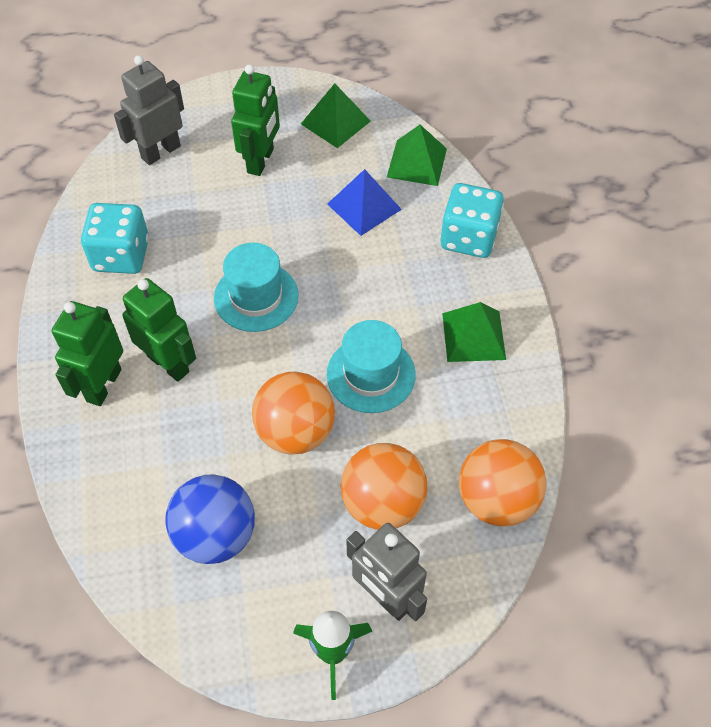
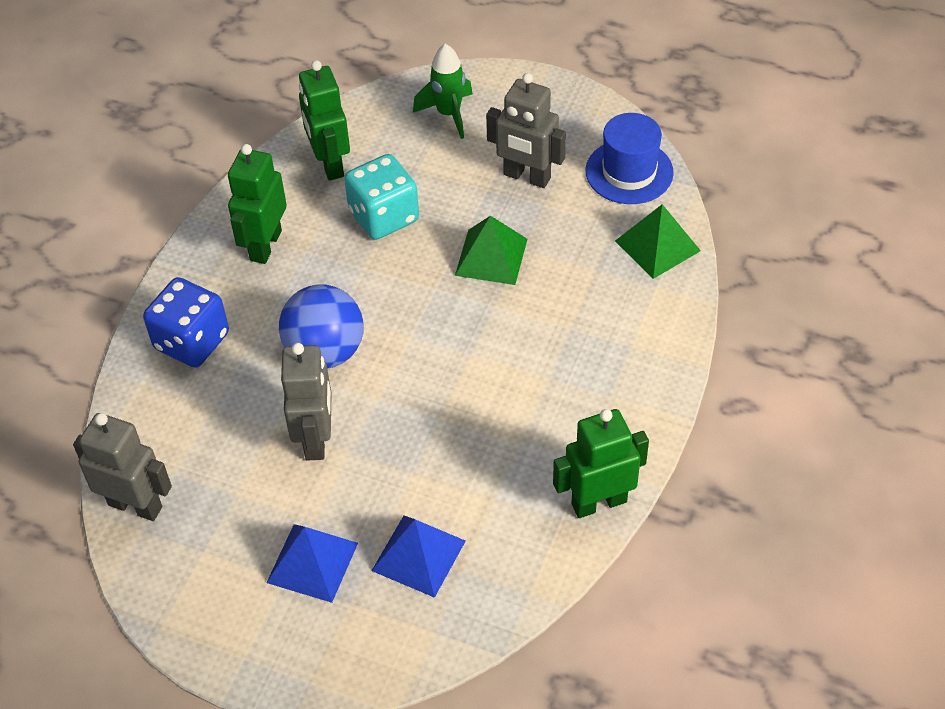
blue dice: 0 -> 1
blue hat: 0 -> 1
blue pyramid: 1 -> 2
green pyramid: 3 -> 2
grey robot: 2 -> 3
orange ball: 3 -> 0
turquoise dice: 2 -> 1
turquoise hat: 2 -> 0

